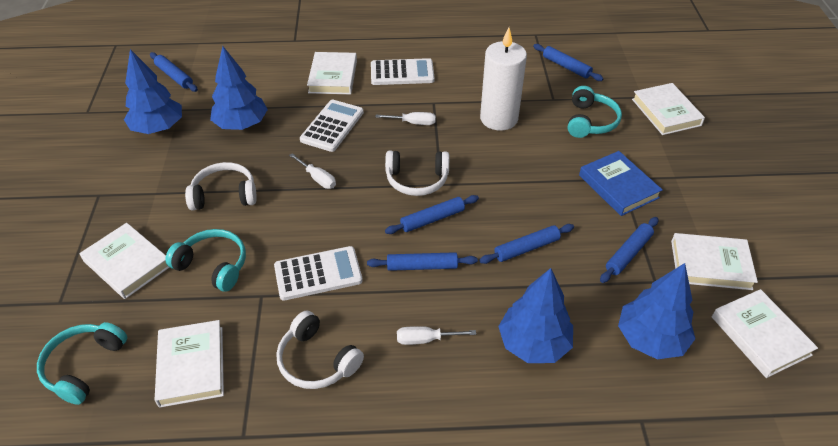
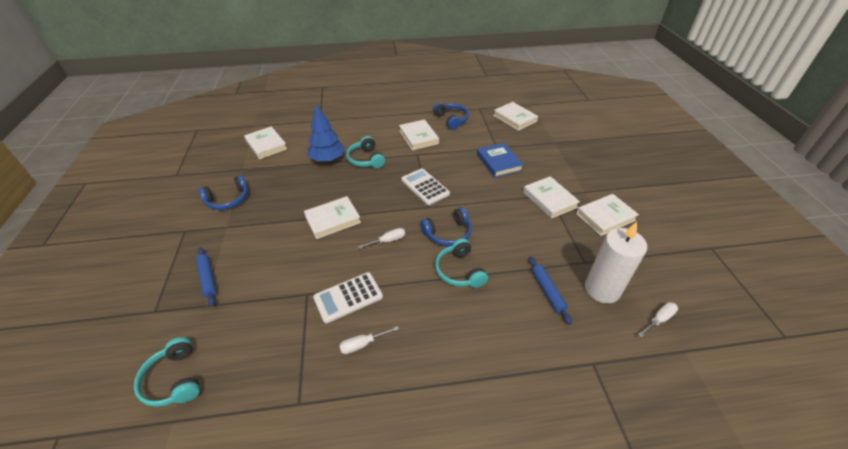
blue headphones: 0 -> 3
blue rolling pin: 6 -> 2
blue tree: 4 -> 1
white calculator: 3 -> 2
white headphones: 3 -> 0

